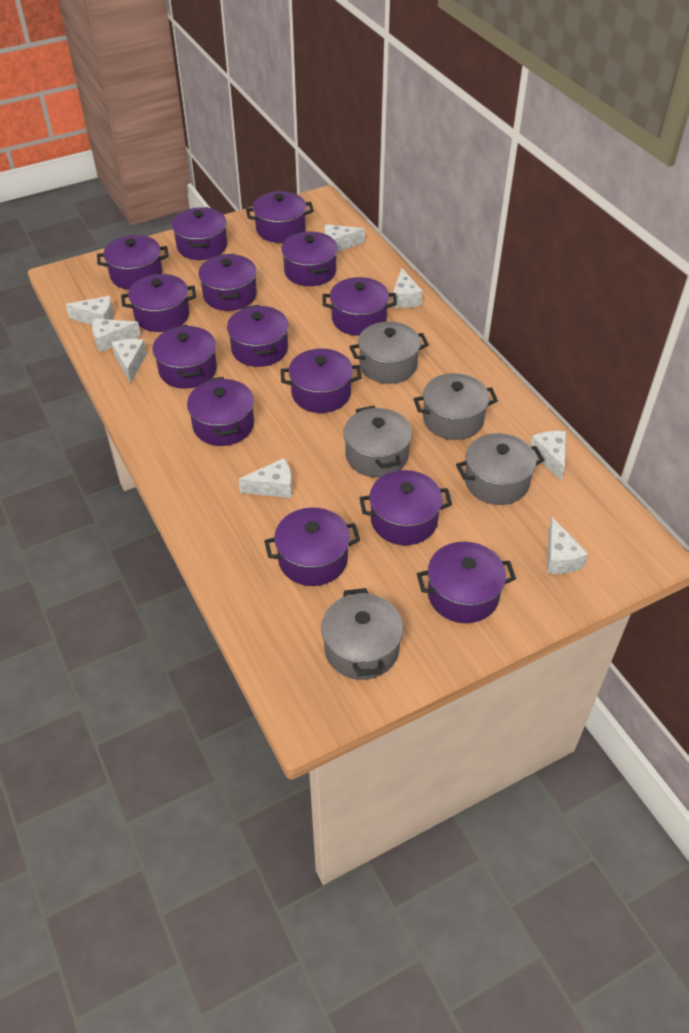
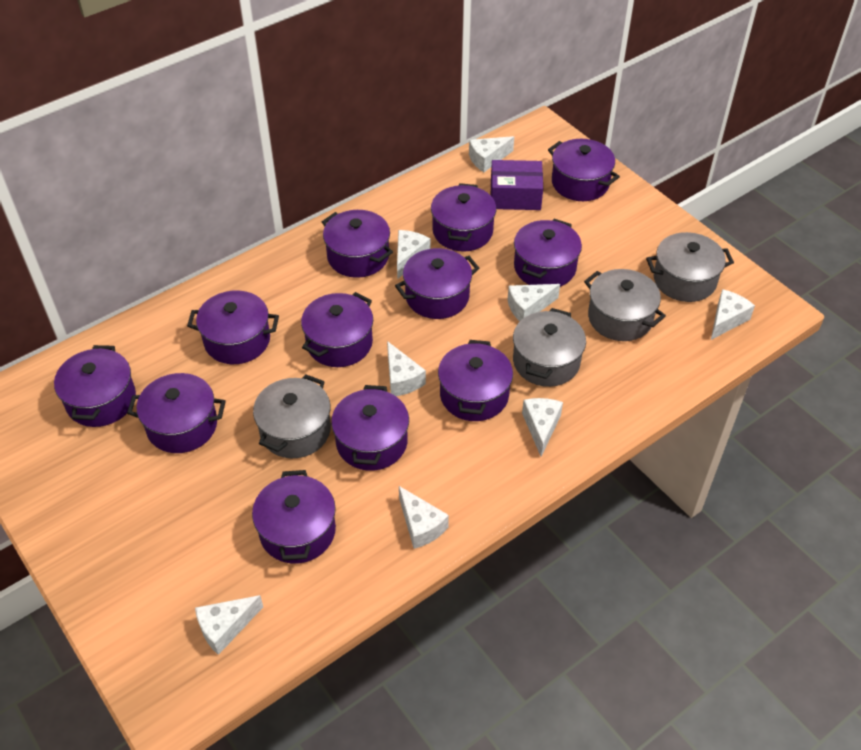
grey pot: 5 -> 4
purple box: 0 -> 1
purple pot: 14 -> 12

